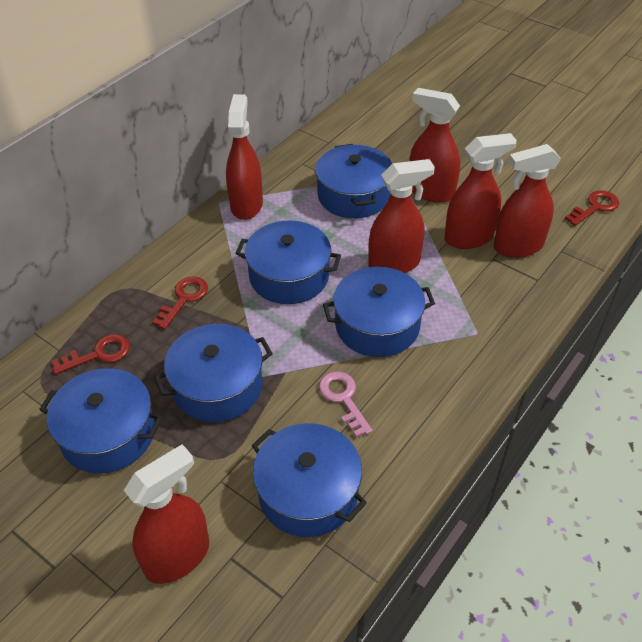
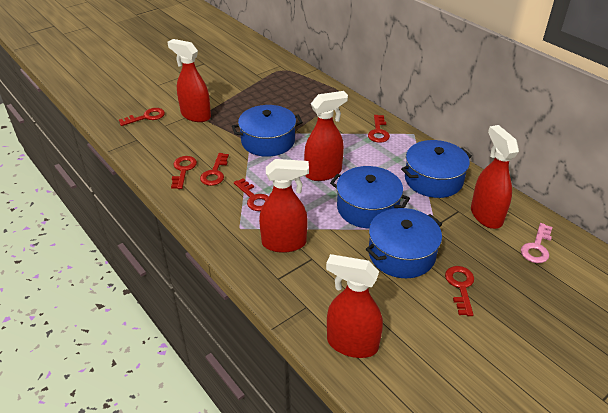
blue pot: 6 -> 4
red key: 3 -> 6
red spray bottle: 6 -> 5

